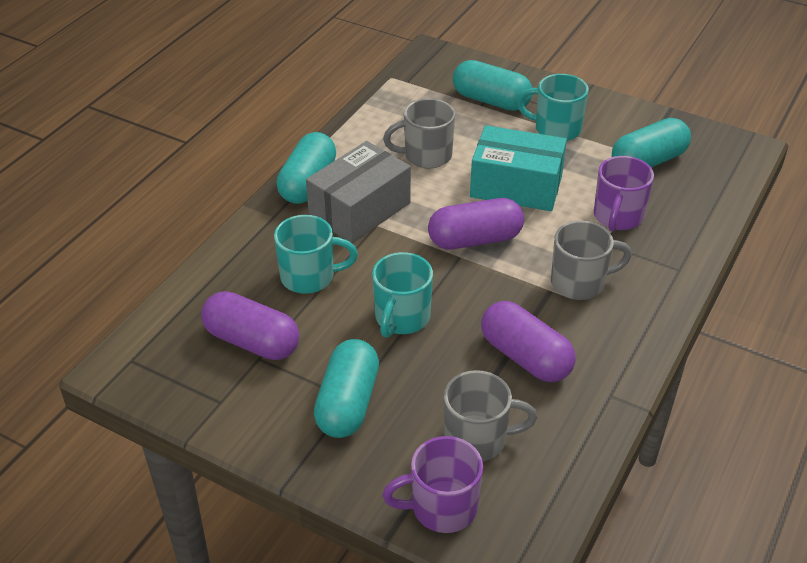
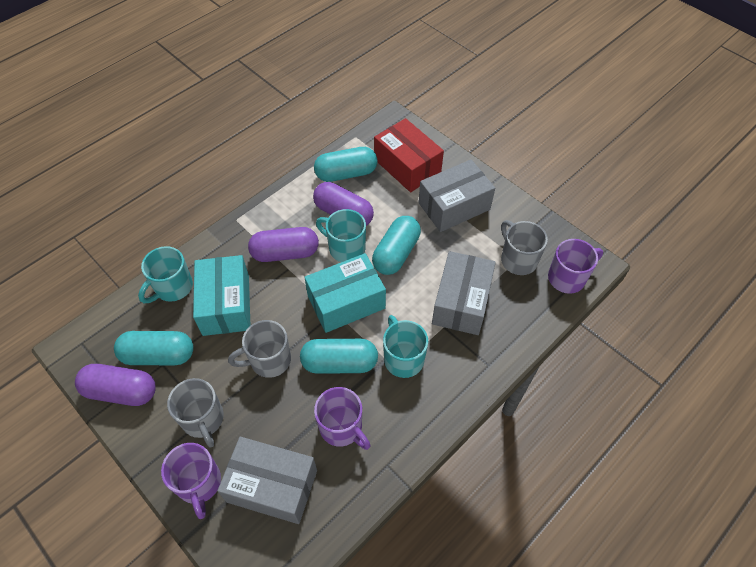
grey box: 1 -> 3
purple mug: 2 -> 3
red box: 0 -> 1
turquoise box: 1 -> 2

